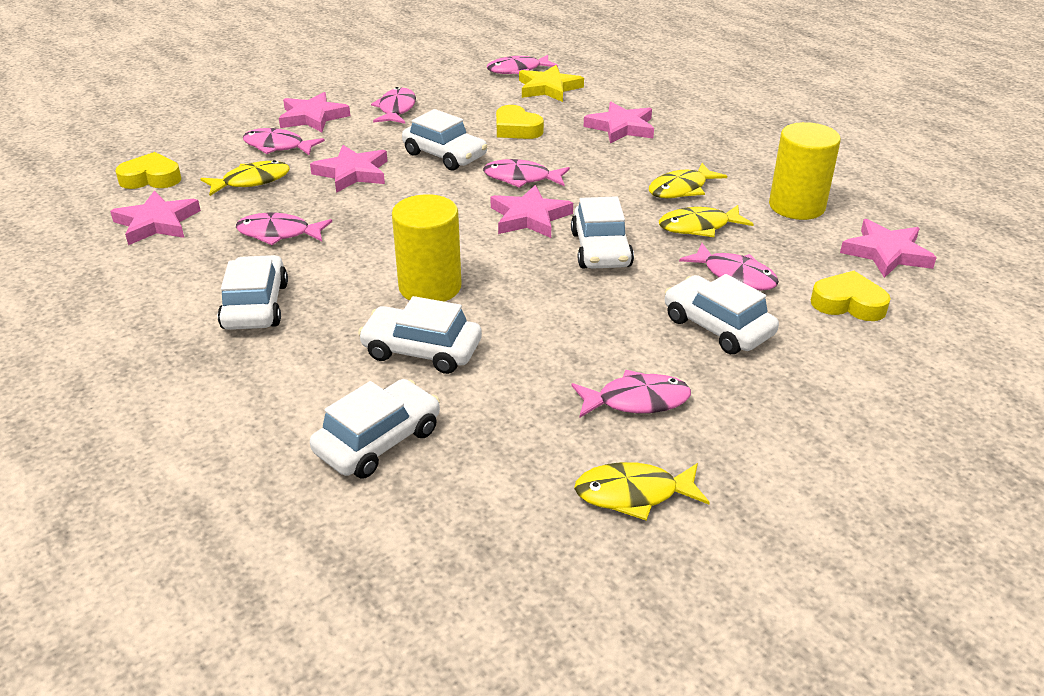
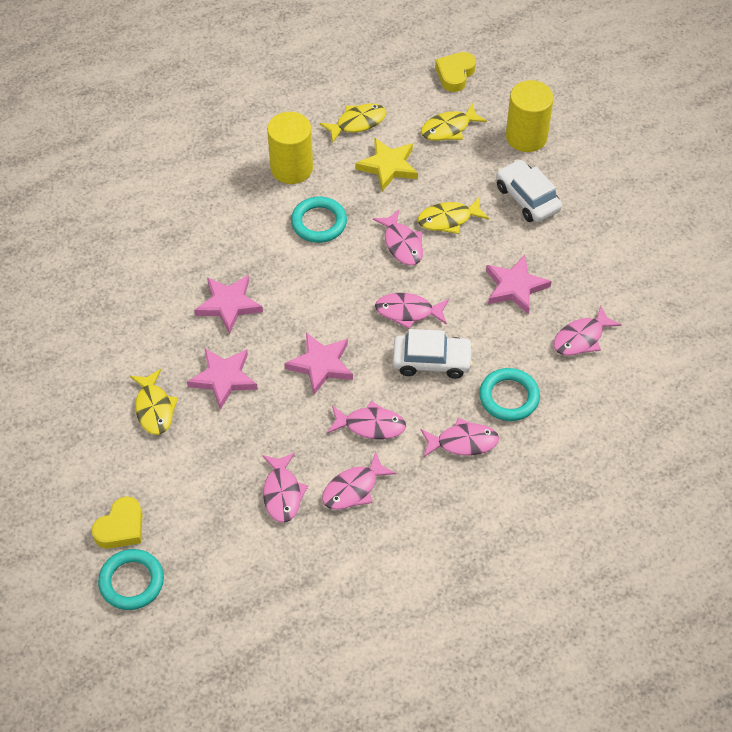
pink star: 6 -> 4
turquoise ring: 0 -> 3
white car: 6 -> 2
yellow heart: 3 -> 2

